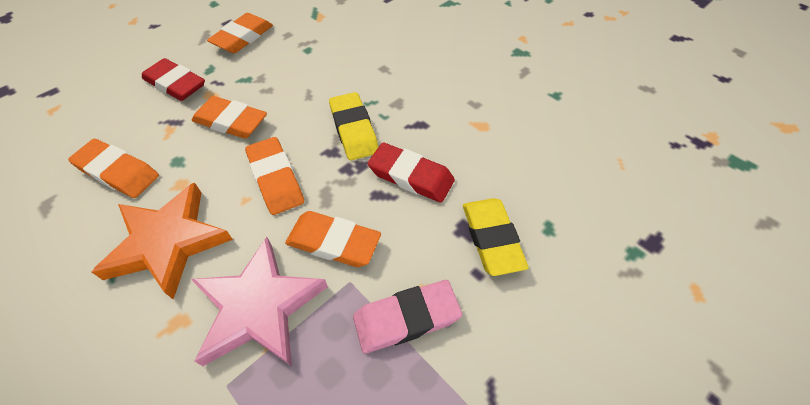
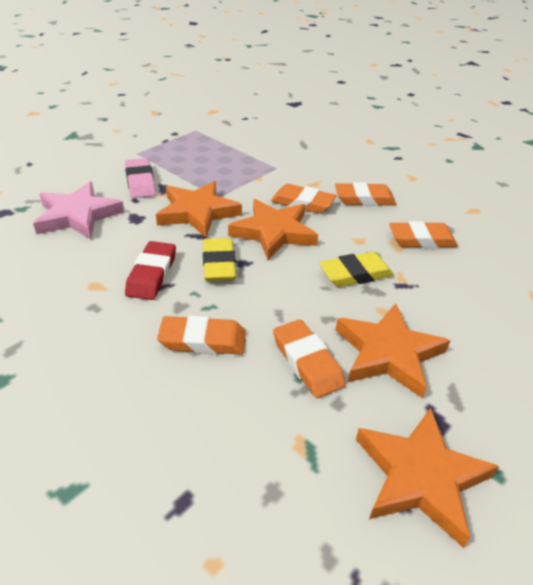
orange star: 1 -> 4
red eraser: 2 -> 1

